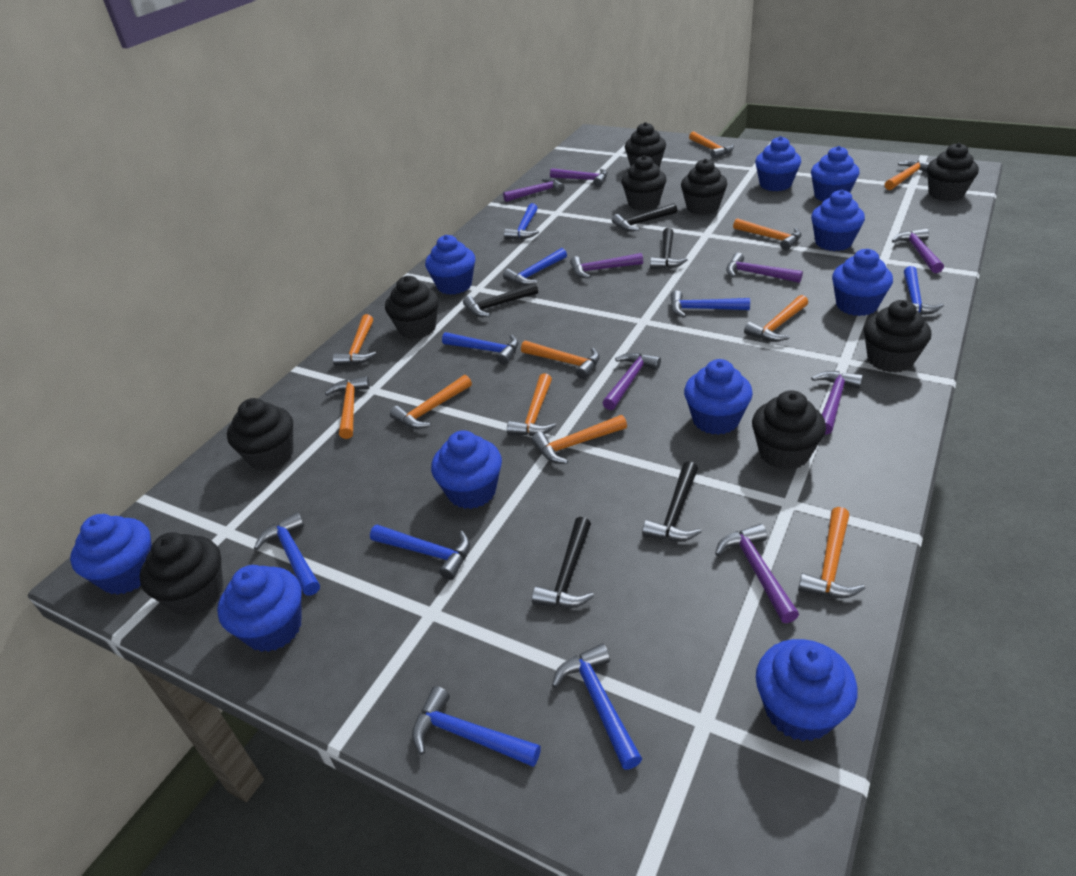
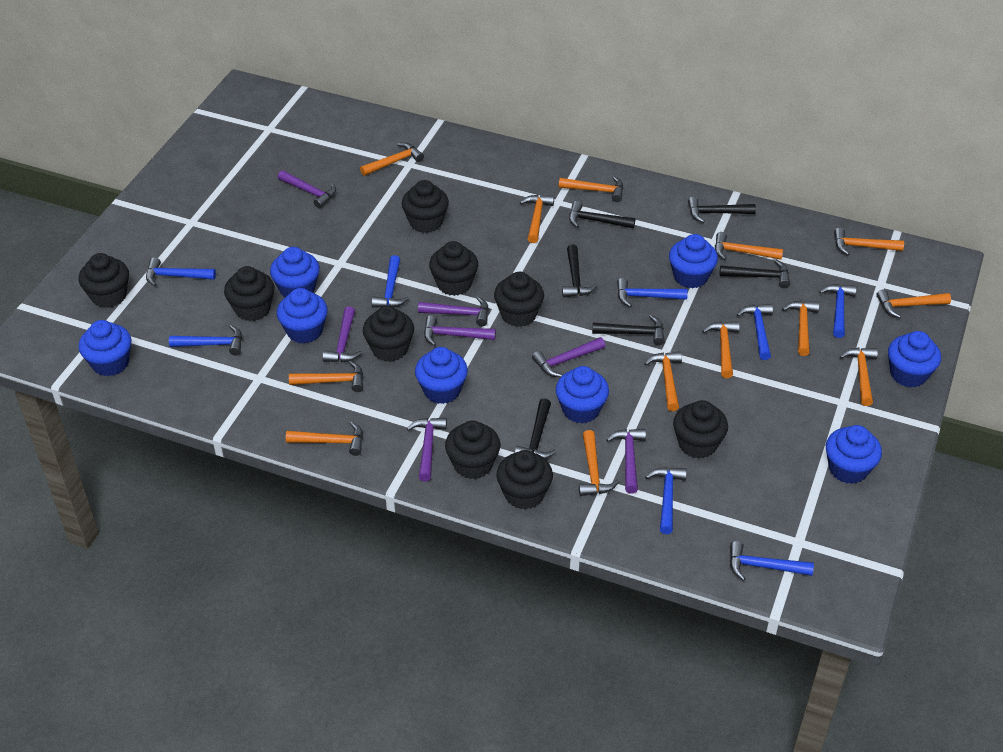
black hammer: 5 -> 6
blue cupcake: 10 -> 8
blue hammer: 9 -> 8
orange hammer: 11 -> 13
purple hammer: 8 -> 7

